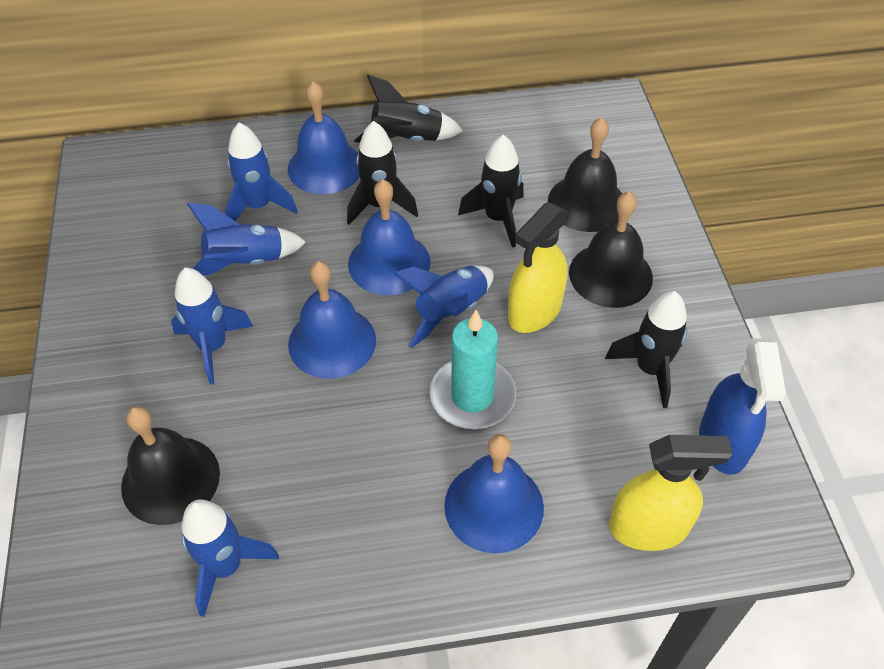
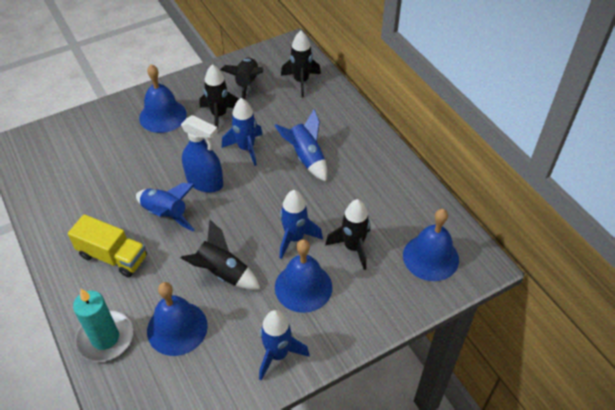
black bell: 3 -> 0
black rocket: 4 -> 5
yellow spray bottle: 2 -> 0
yellow truck: 0 -> 1

